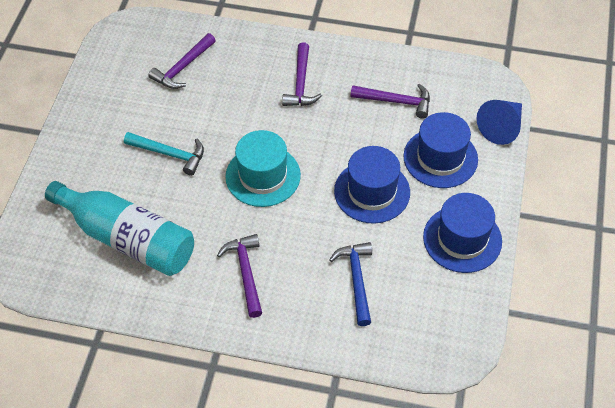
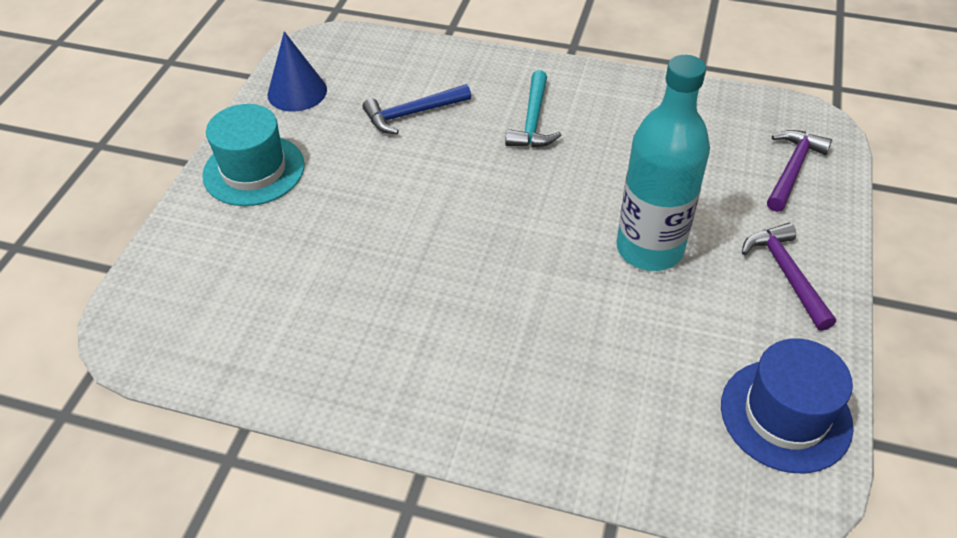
blue hat: 3 -> 1
purple hammer: 4 -> 2

